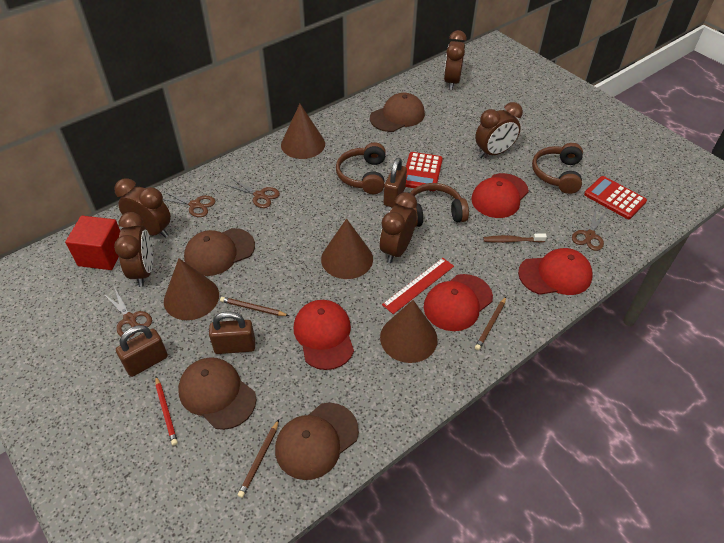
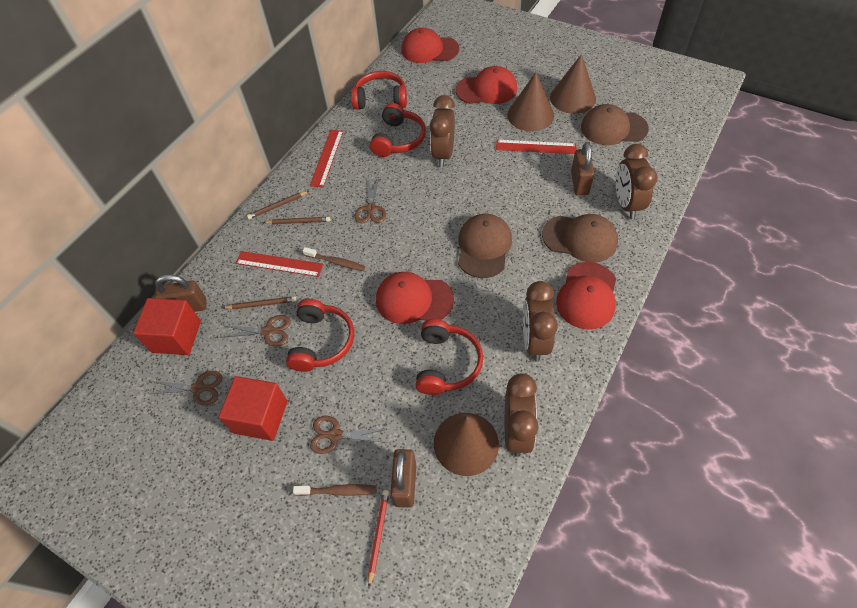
brown cap: 4 -> 3
brown clock: 5 -> 4
brown cone: 4 -> 3
brown headphones: 3 -> 0
brown toothbrush: 1 -> 2
red calculator: 2 -> 0
red cube: 1 -> 2
red headphones: 0 -> 4
red ruler: 1 -> 3

